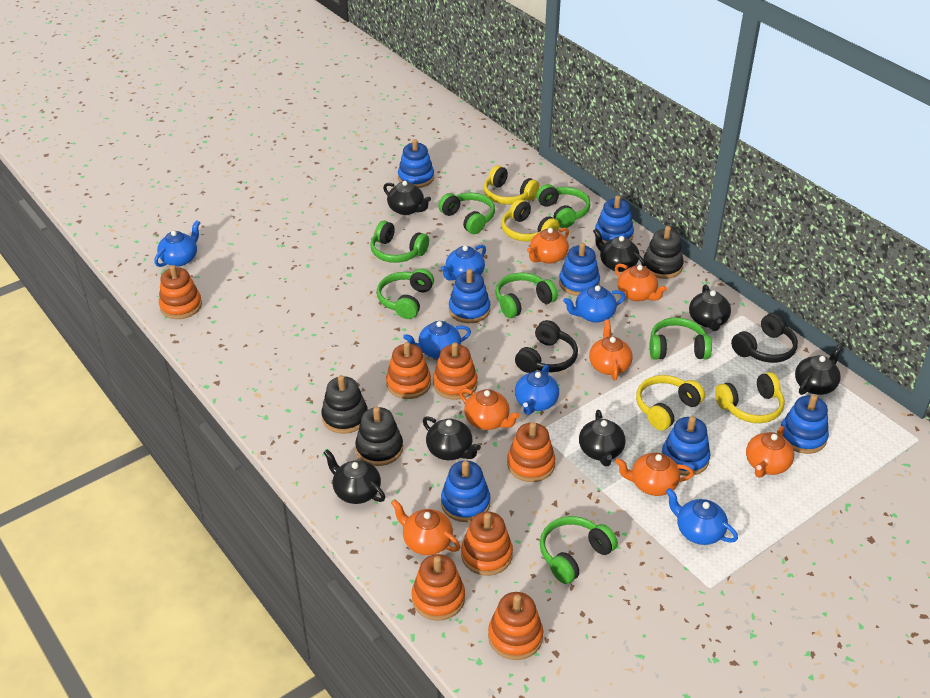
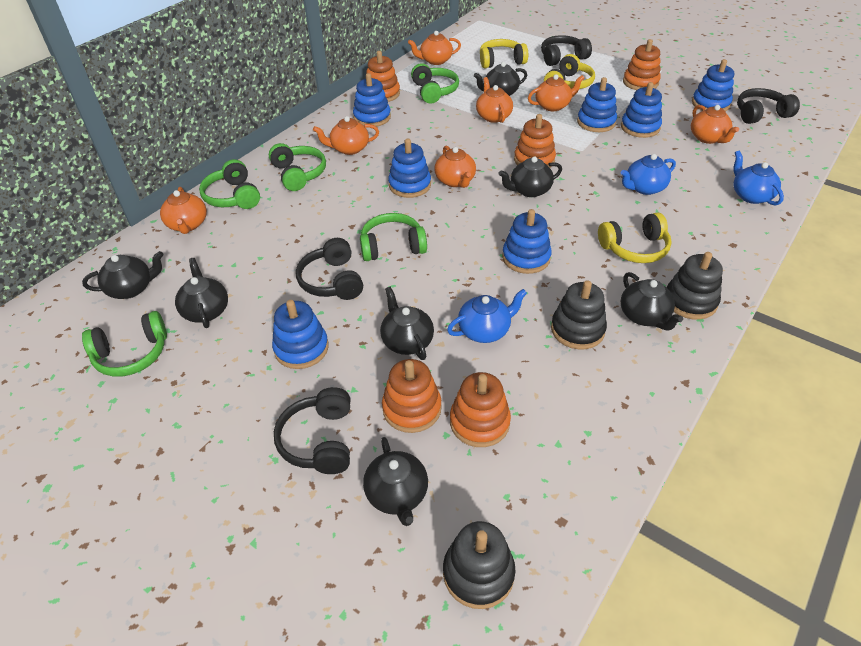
black headphones: 2 -> 4
blue teapot: 6 -> 3
green headphones: 7 -> 5
orange stacking toy: 7 -> 5
yellow headphones: 4 -> 3

